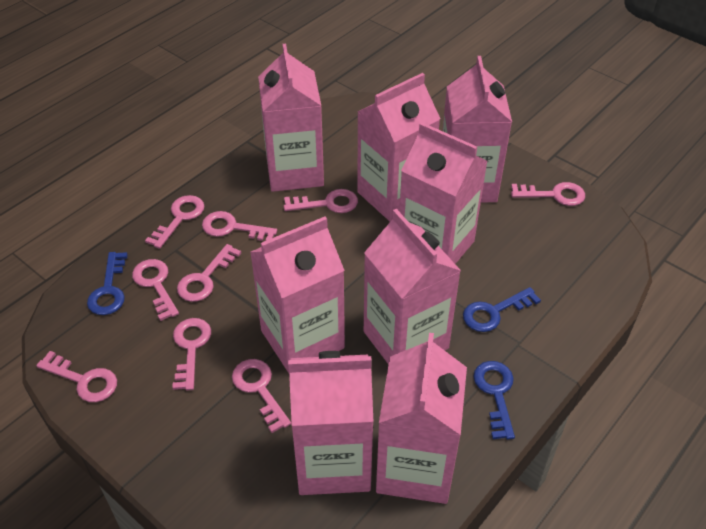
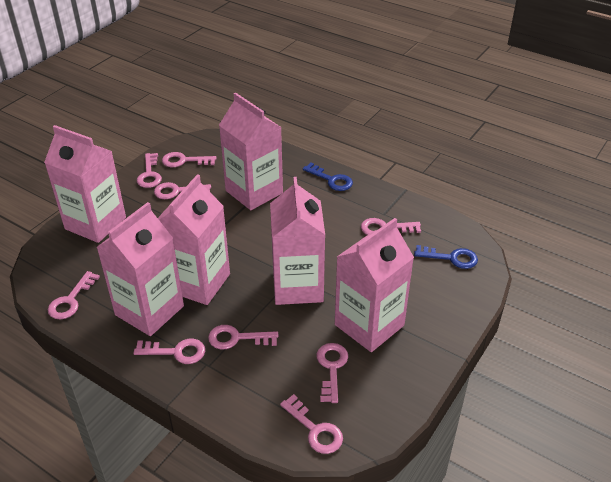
blue key: 3 -> 2
pink carton: 8 -> 6

